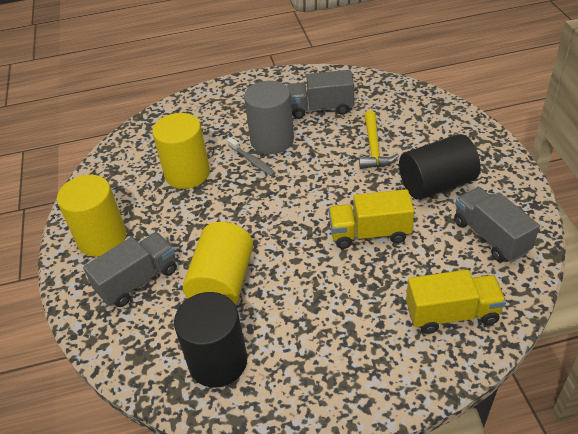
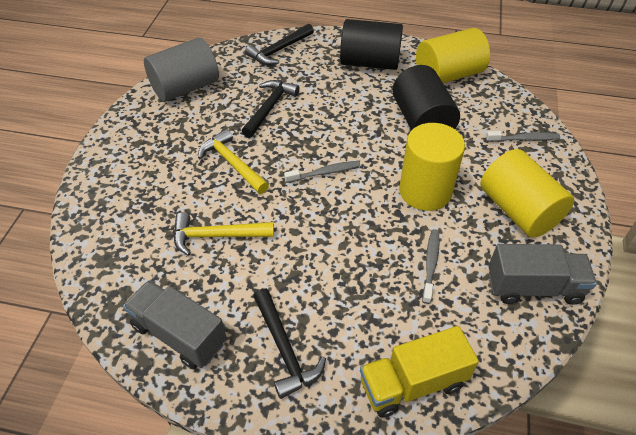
black hammer: 0 -> 3
grey toothbrush: 1 -> 3
grey truck: 3 -> 2
yellow hammer: 1 -> 2
yellow truck: 2 -> 1

